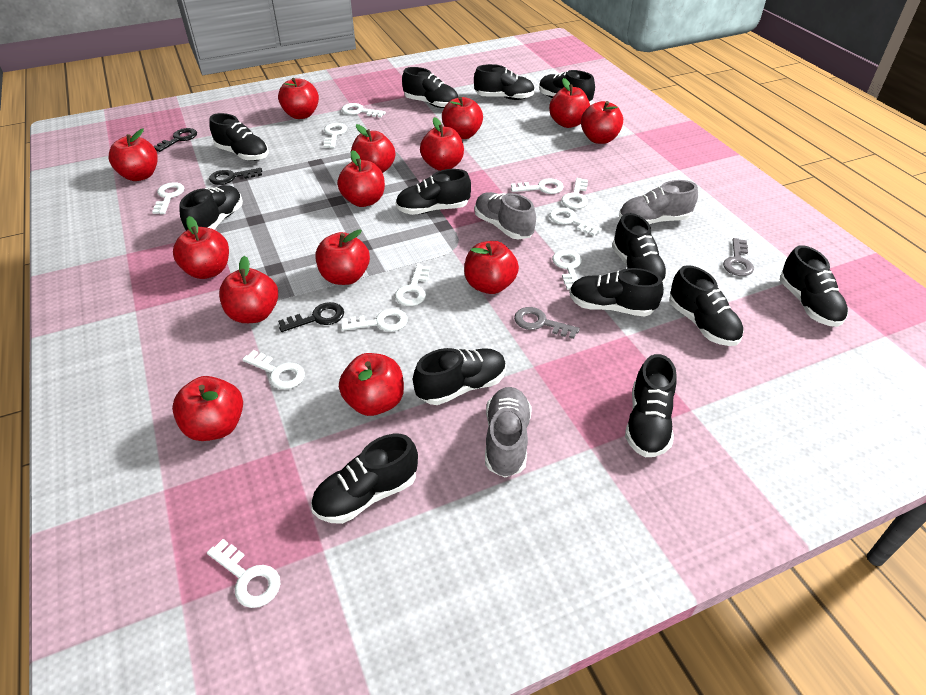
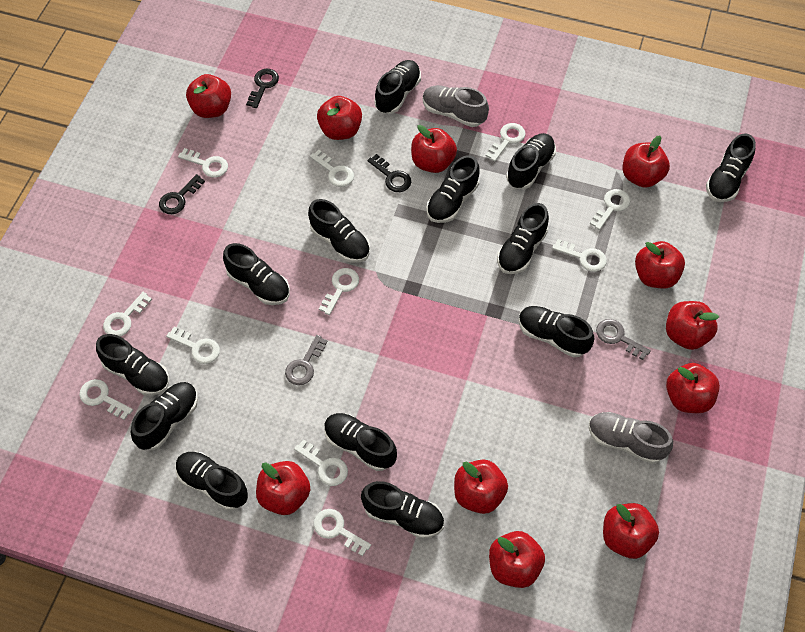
grey shoe: 3 -> 2
red apple: 14 -> 11

